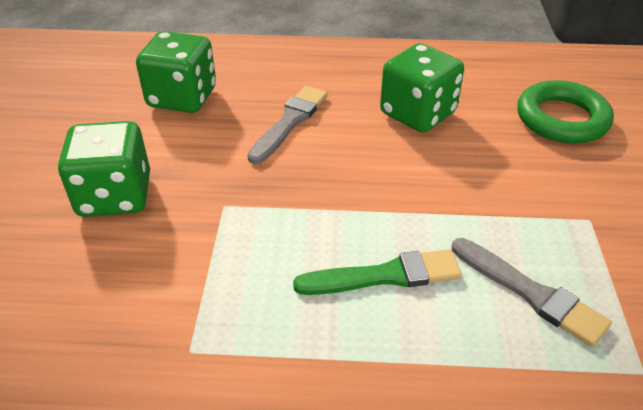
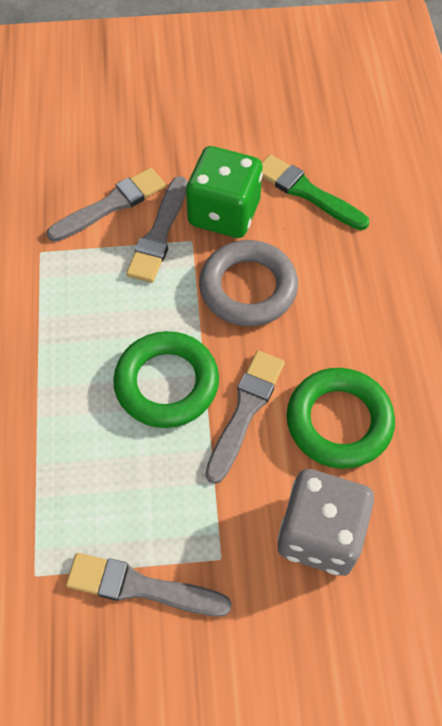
green dice: 3 -> 1
green ring: 1 -> 2
grey brush: 2 -> 4
grey dice: 0 -> 1
grey ring: 0 -> 1

